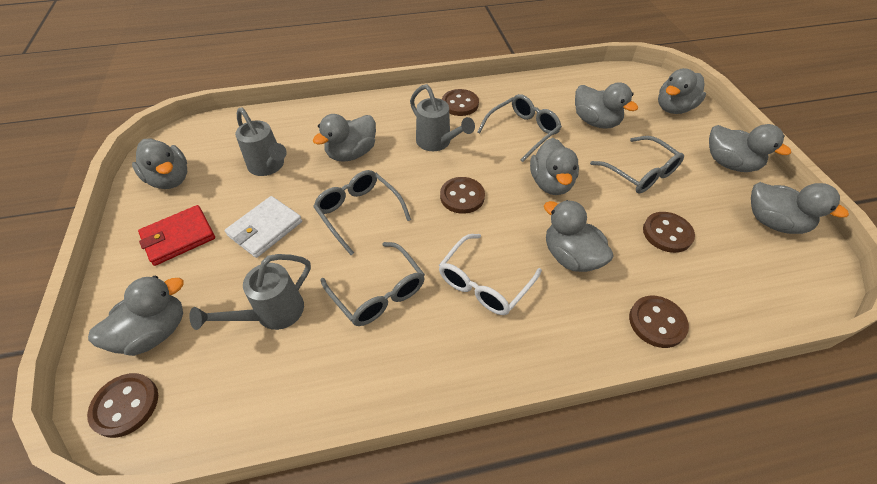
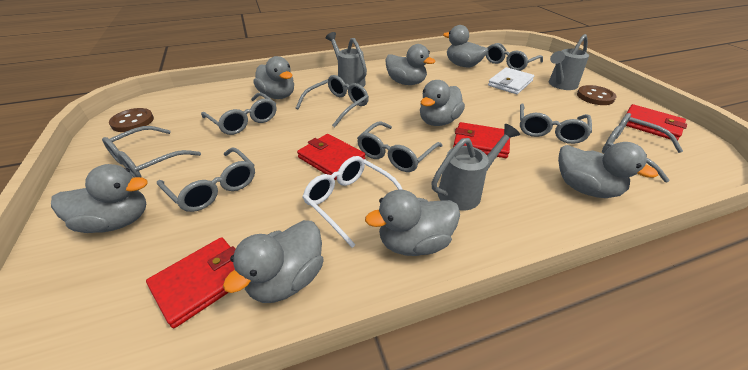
brown button: 5 -> 2
grey duck: 9 -> 8
grey glasses: 4 -> 8
red wallet: 1 -> 4

